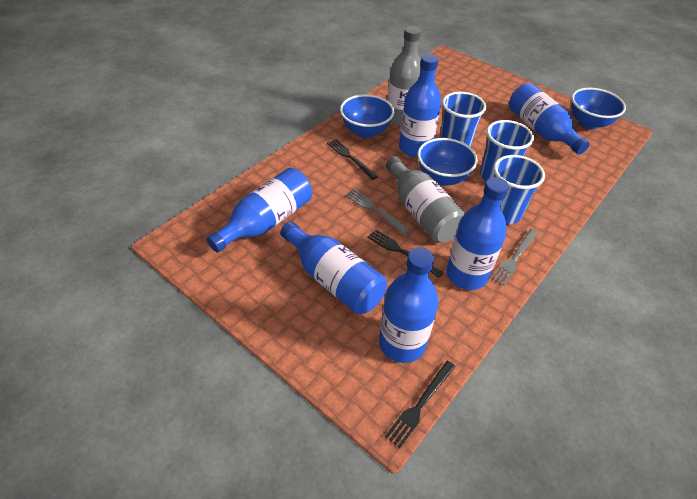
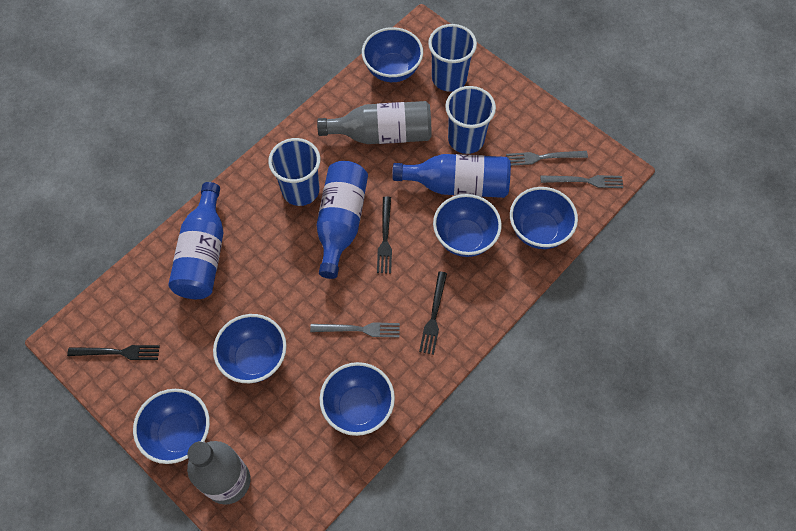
blue bottle: 6 -> 3
blue bowl: 3 -> 6
grey fork: 2 -> 3

